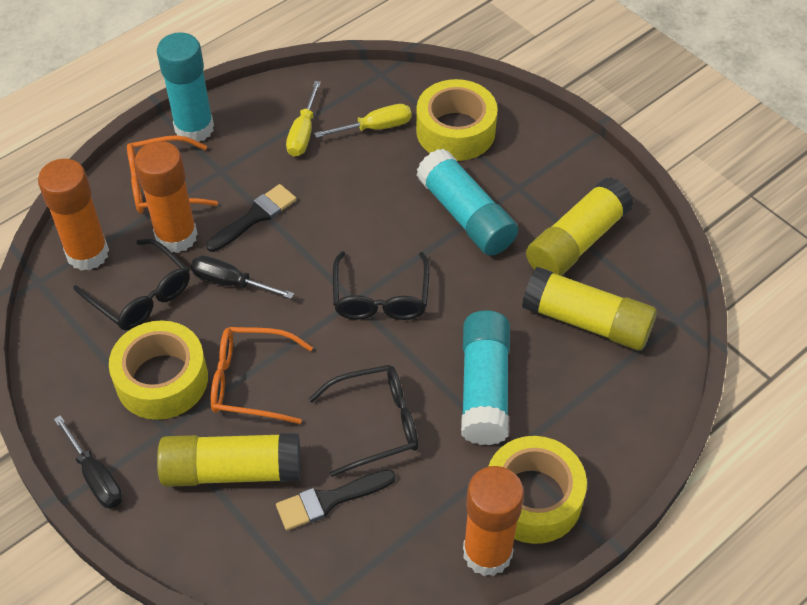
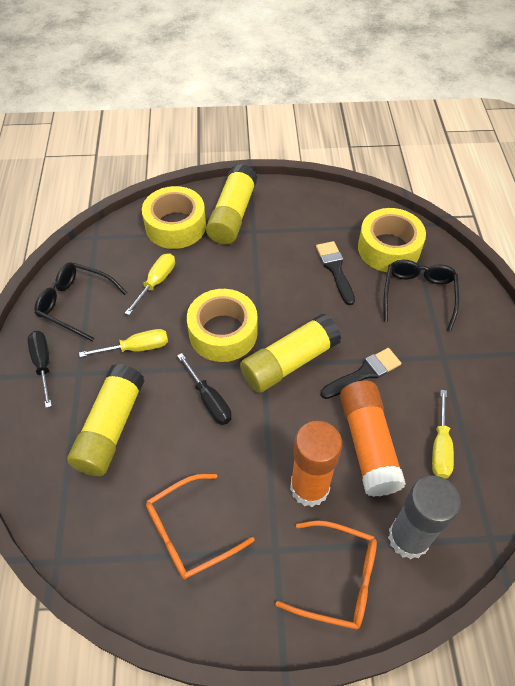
black glasses: 3 -> 2
grey glue stick: 0 -> 1
orange glue stick: 3 -> 2
turquoise glue stick: 3 -> 0
yellow screwdriver: 2 -> 3

